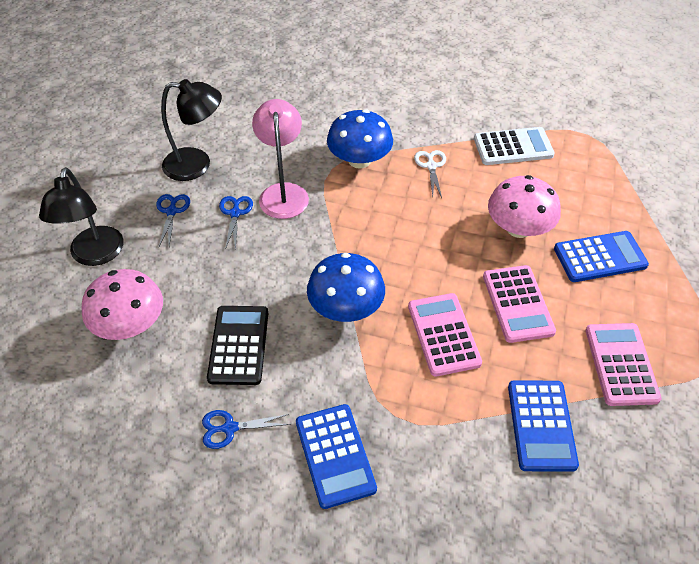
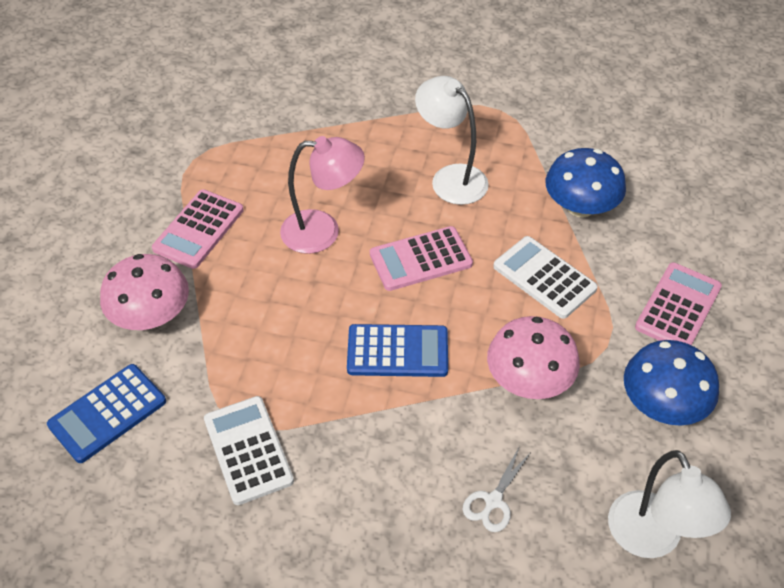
black calculator: 1 -> 0
black lamp: 2 -> 0
blue calculator: 3 -> 2
blue scissors: 3 -> 0
white calculator: 1 -> 2
white lamp: 0 -> 2

